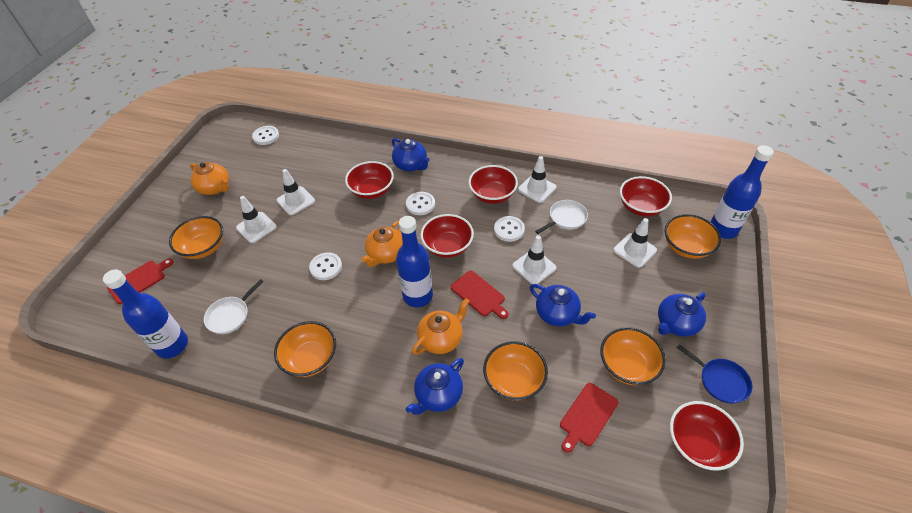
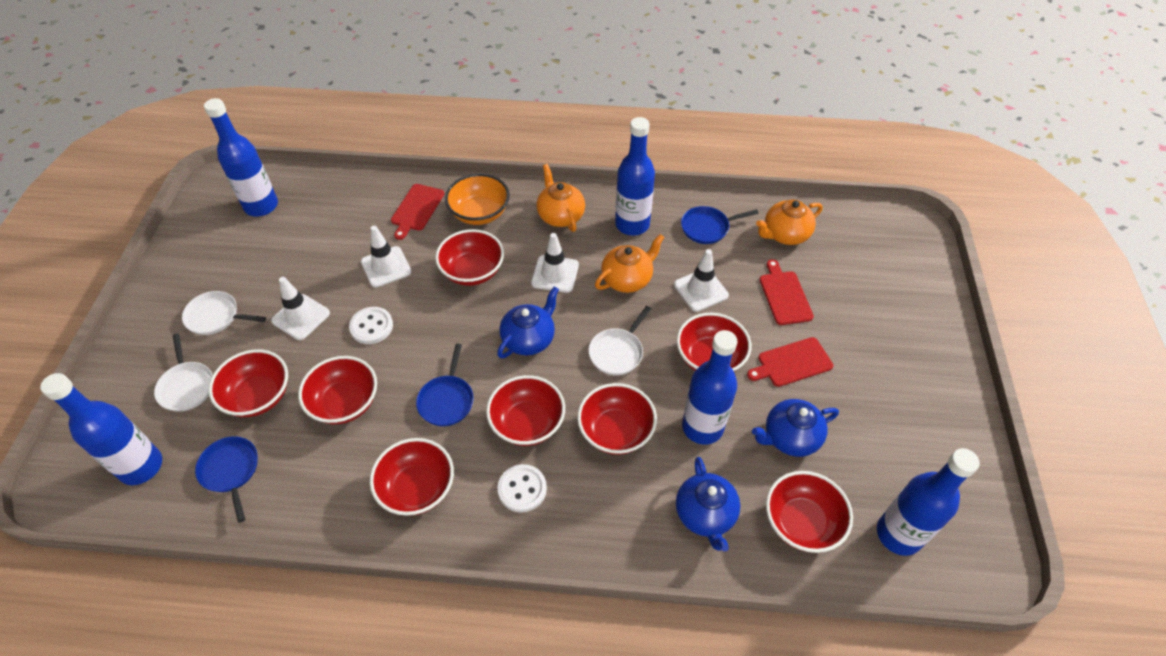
blue bottle: 3 -> 5
blue pan: 1 -> 3
blue teapot: 4 -> 3
orange bowl: 5 -> 1
red bowl: 5 -> 8
white button: 4 -> 2
white pan: 2 -> 3
white traffic cone: 5 -> 4

